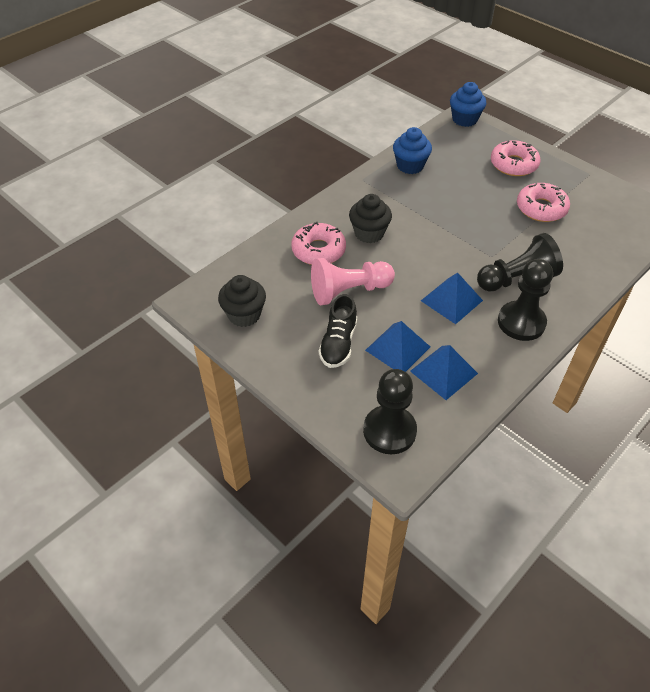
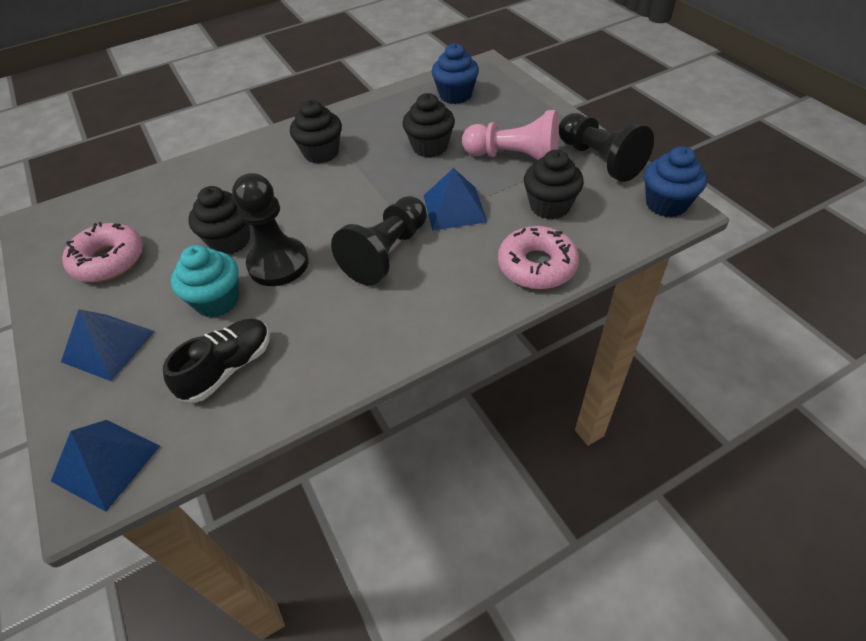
black cupcake: 2 -> 4
pink donut: 3 -> 2
turquoise cupcake: 0 -> 1

